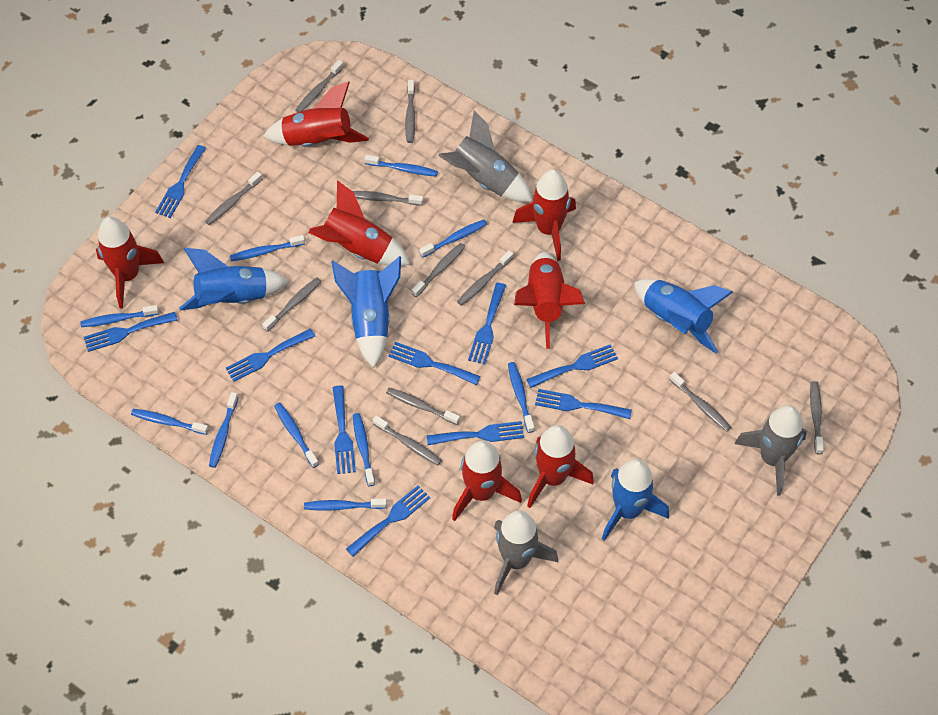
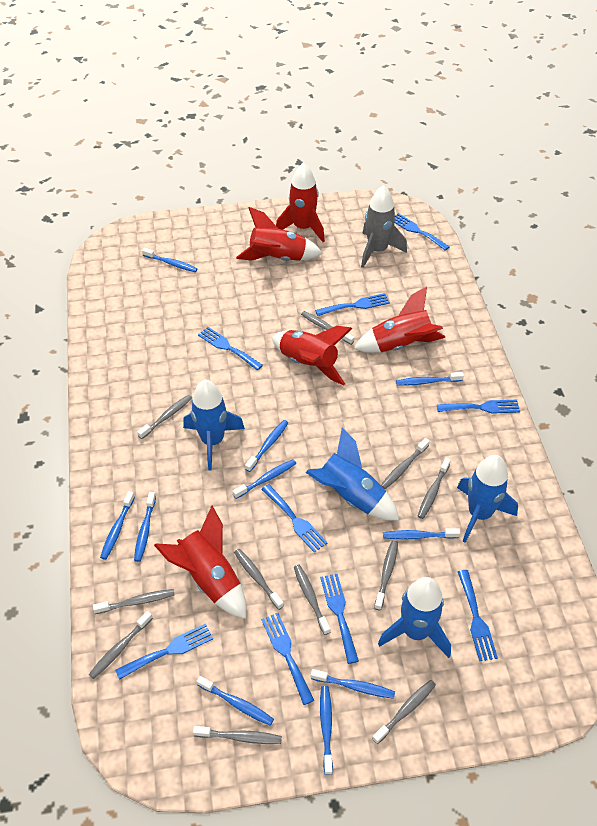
blue fork: 10 -> 9
grey rocket: 3 -> 1
red rocket: 7 -> 5

